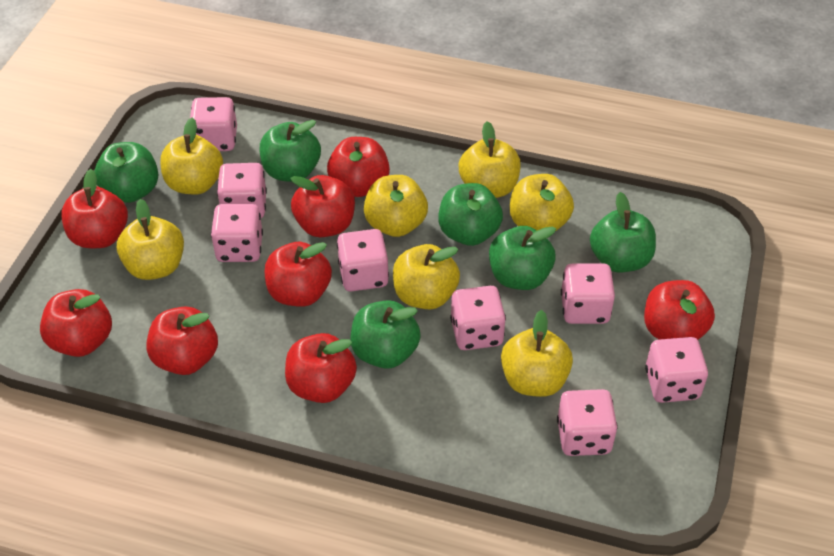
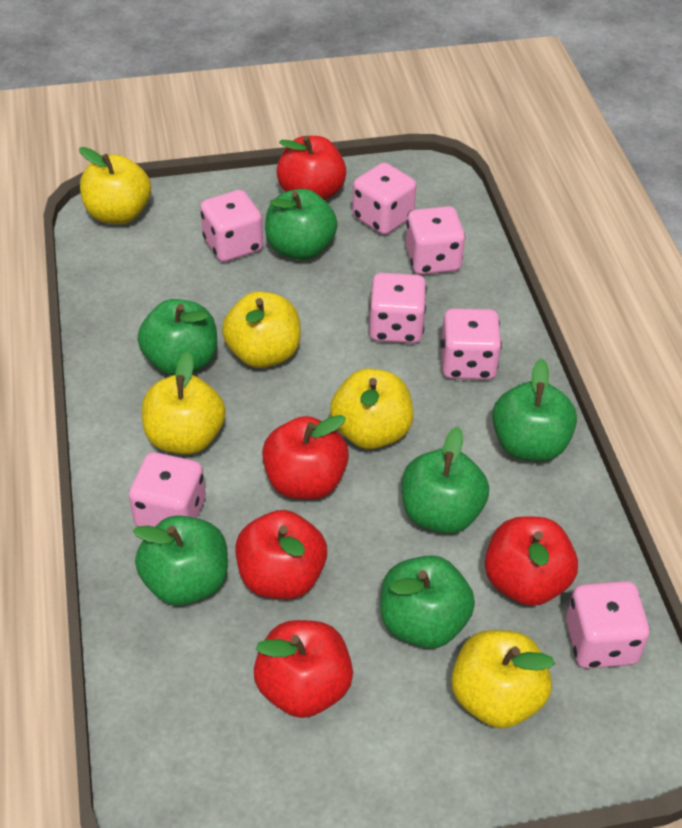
pink dice: 8 -> 7
red apple: 8 -> 5
yellow apple: 7 -> 5

